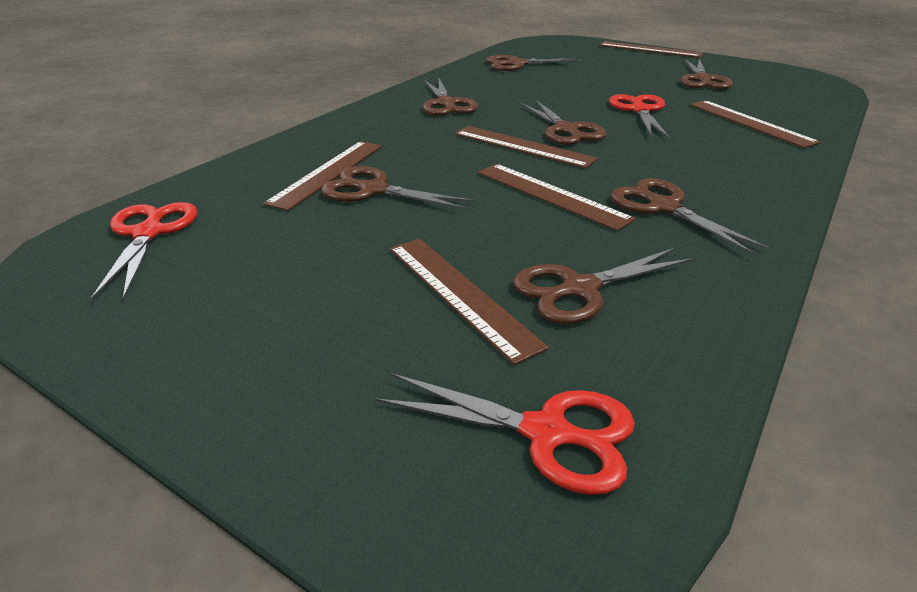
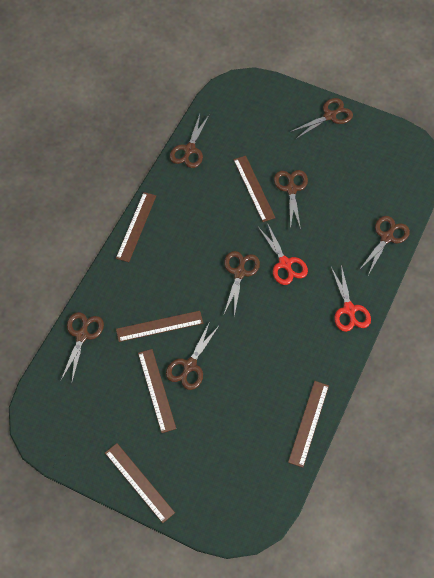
red scissors: 3 -> 2

